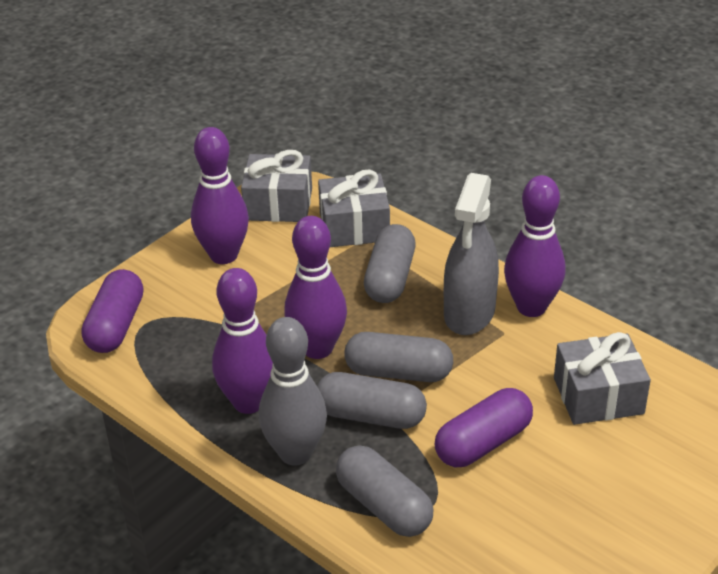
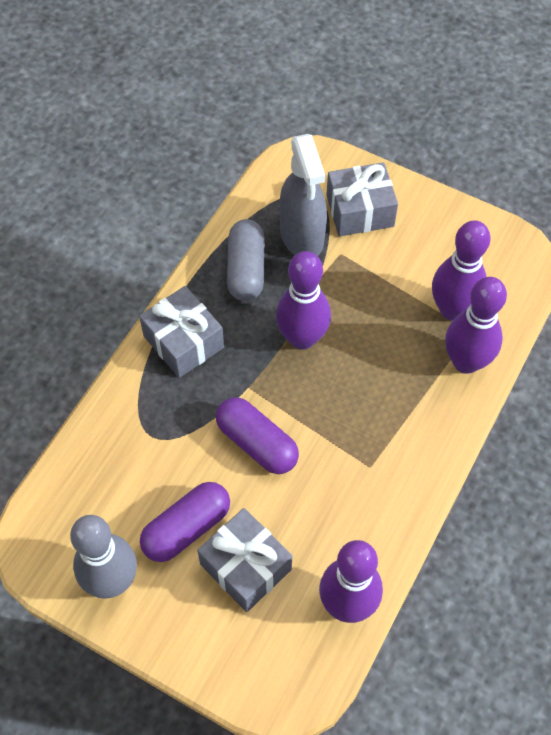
grey capsule: 4 -> 1

